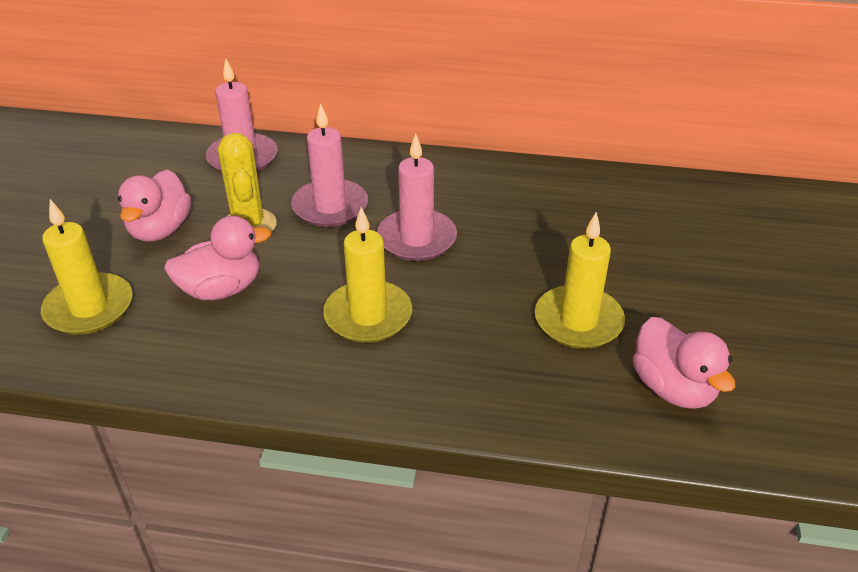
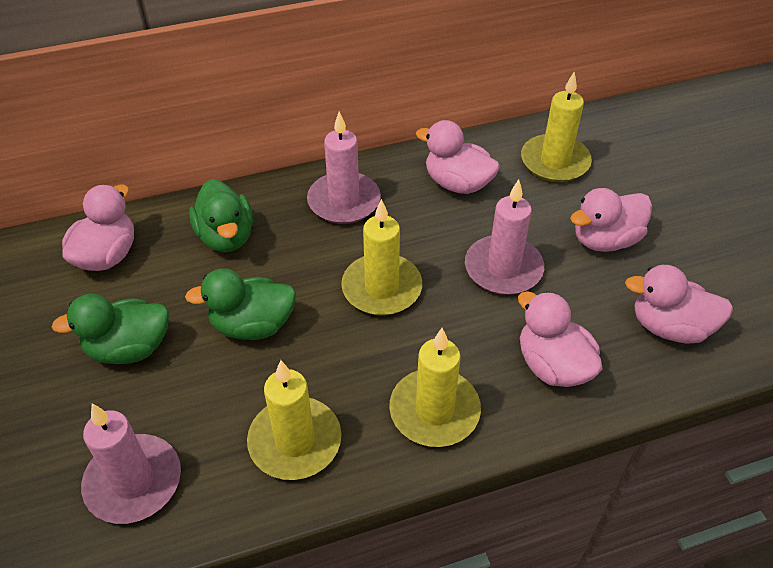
green duck: 0 -> 3
pink duck: 3 -> 5
yellow cactus: 1 -> 0
yellow candle: 3 -> 4

